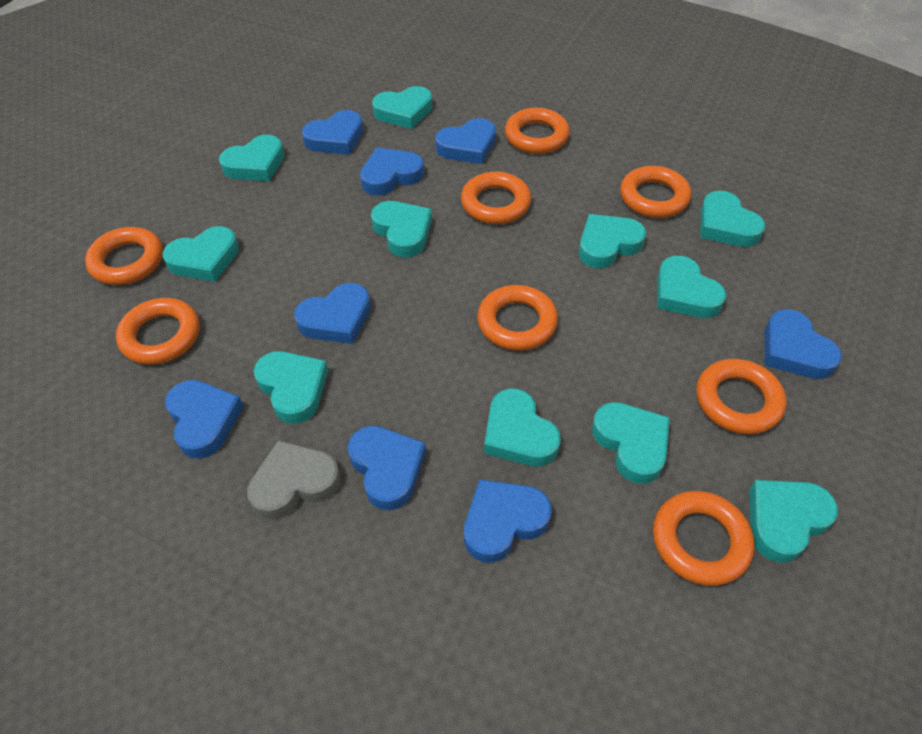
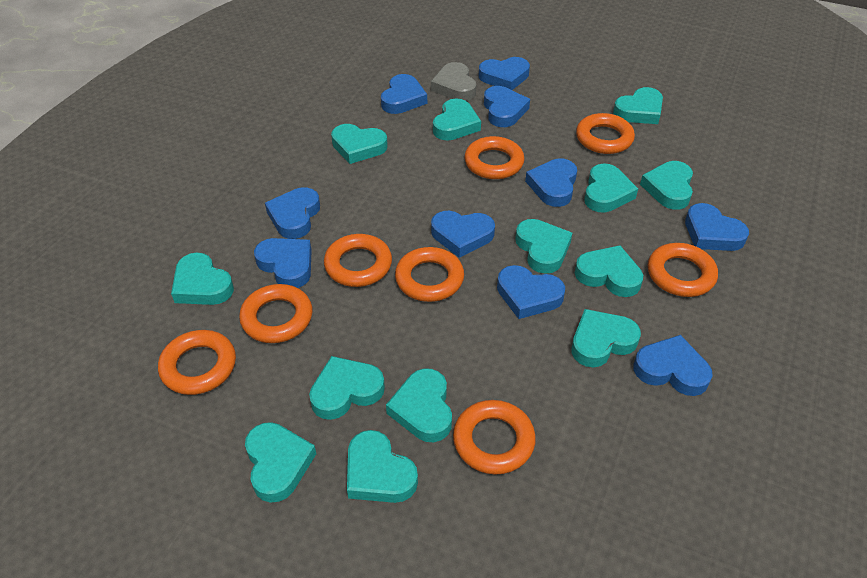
blue heart: 8 -> 10
turquoise heart: 11 -> 13

